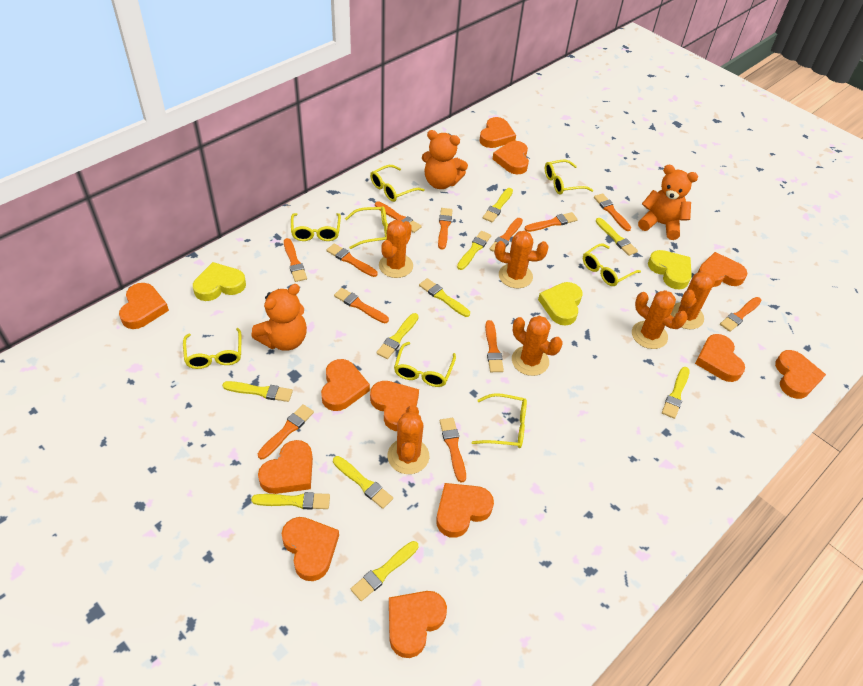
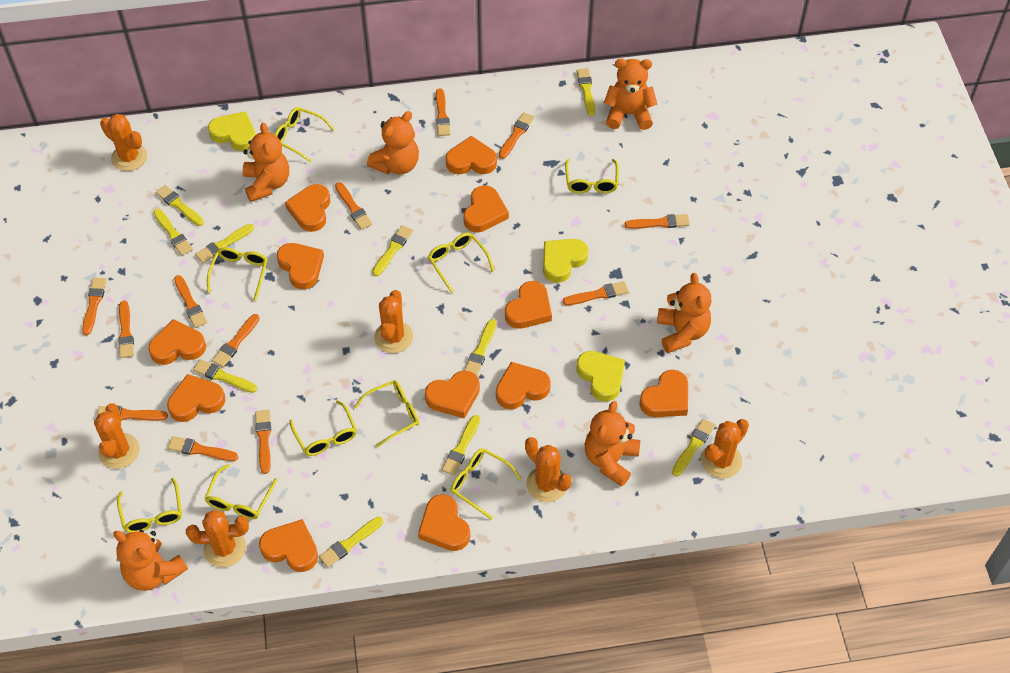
orange teddy bear: 3 -> 6
yellow glasses: 8 -> 9

